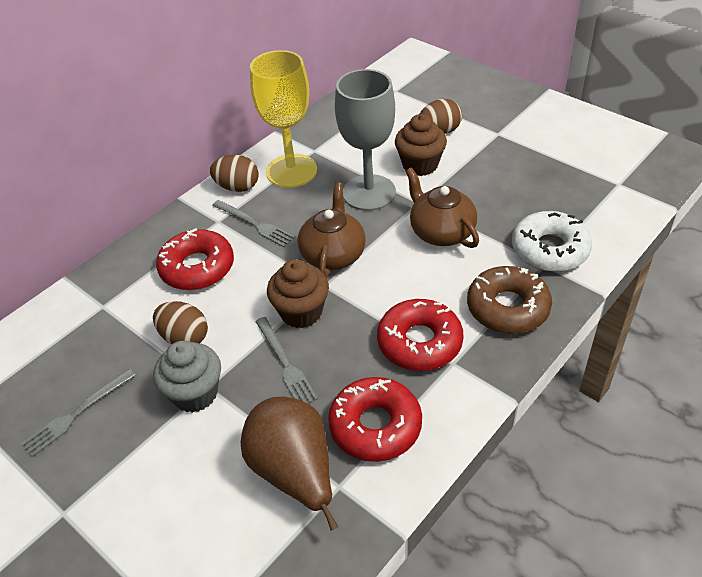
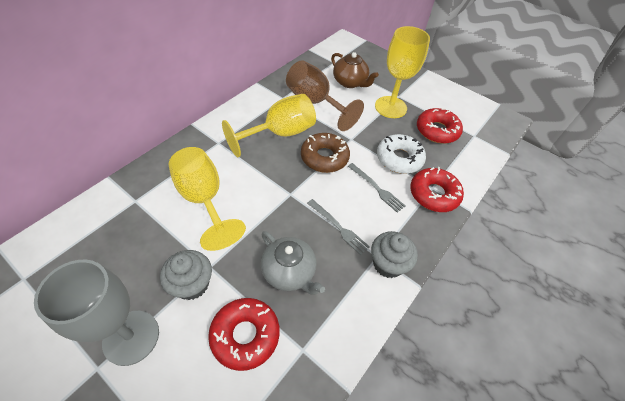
brown cupcake: 2 -> 0
brown egg: 3 -> 0
brown goblet: 0 -> 1
brown pear: 1 -> 0
brown teapot: 2 -> 1
grey cupcake: 1 -> 2
grey fork: 3 -> 2
grey teapot: 0 -> 1
yellow goblet: 1 -> 3

